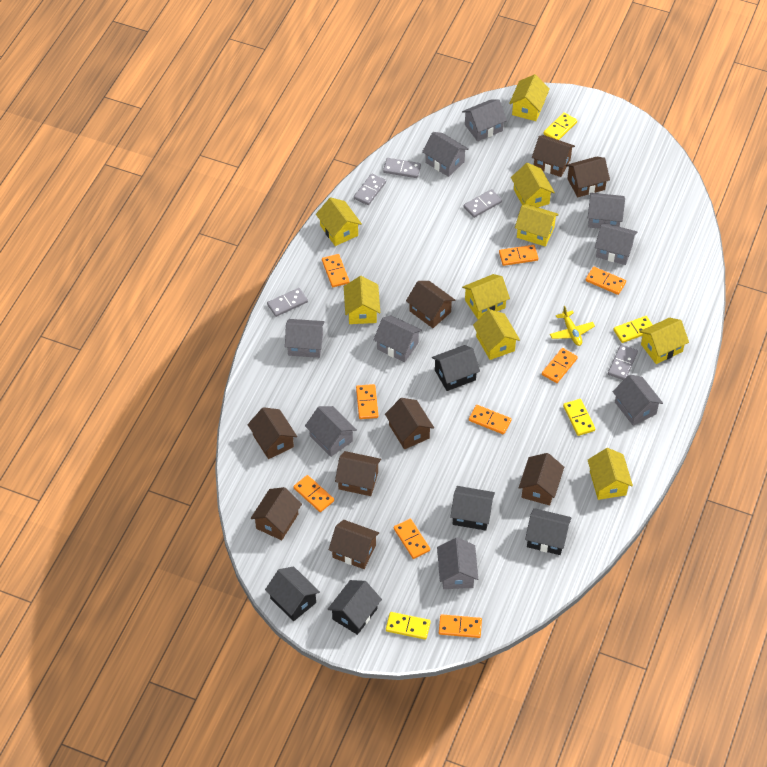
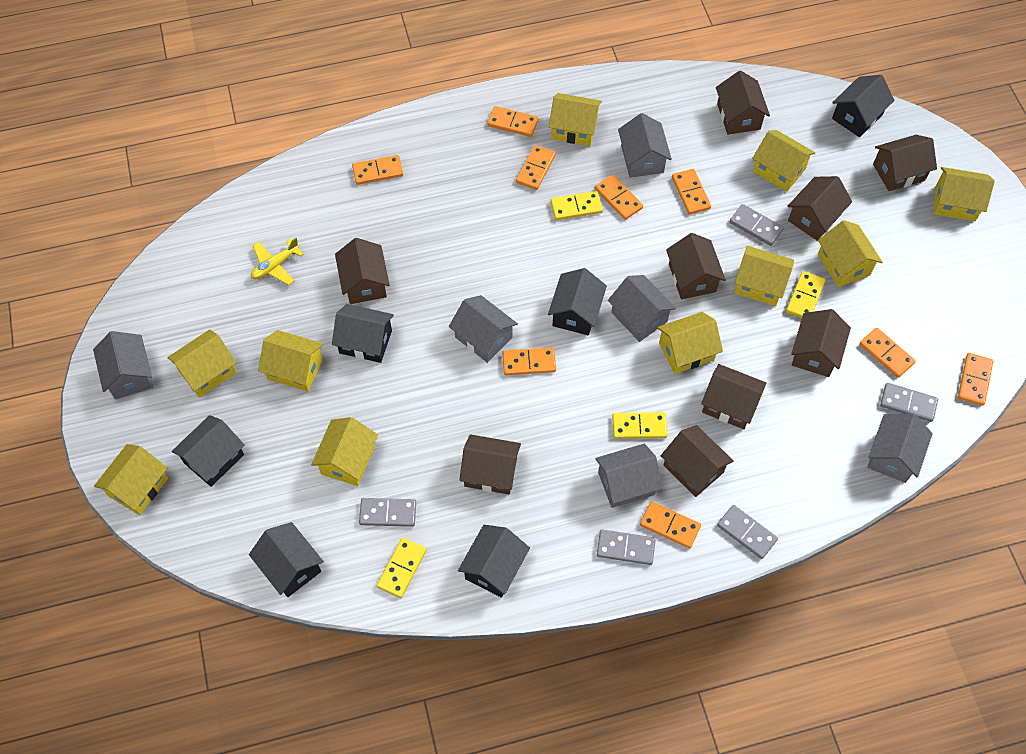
black house: 5 -> 6
grey house: 9 -> 6
yellow house: 9 -> 10

